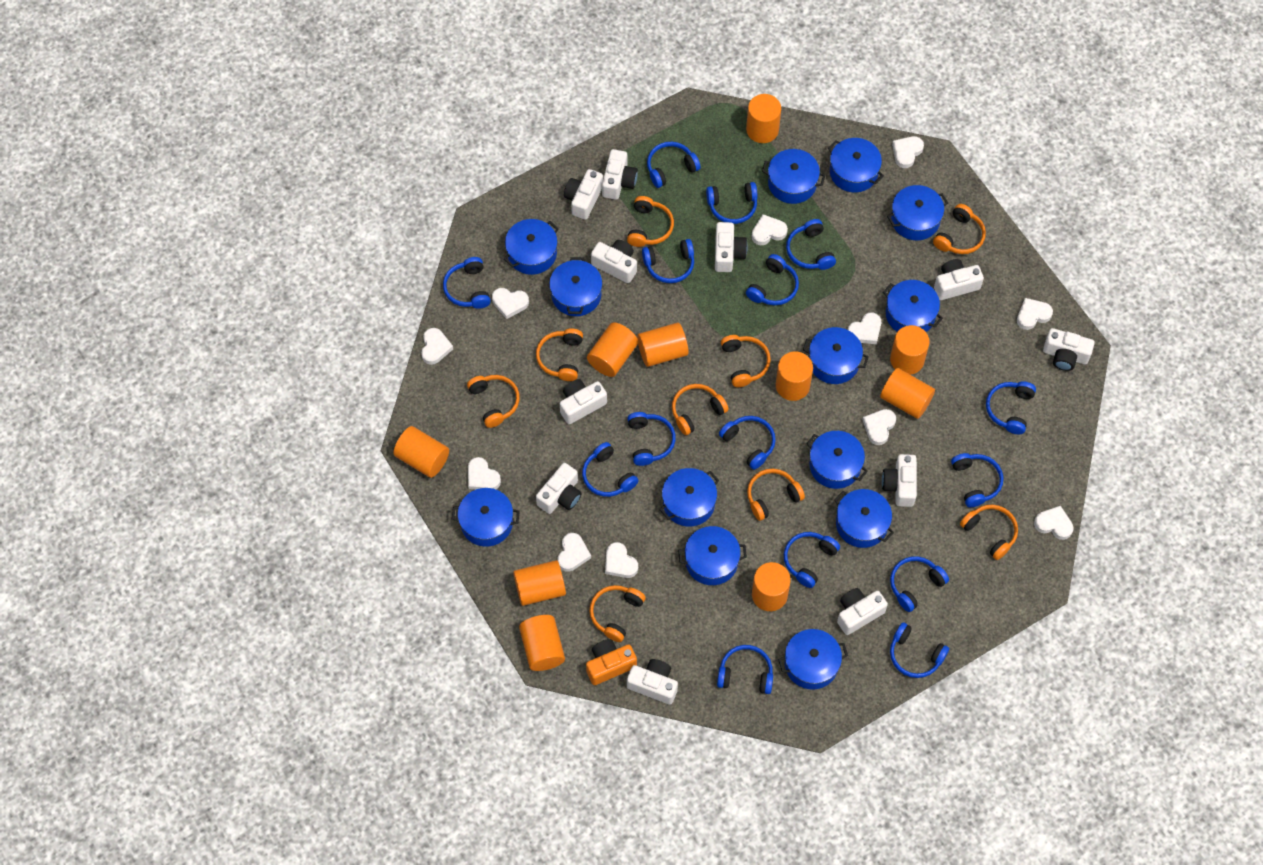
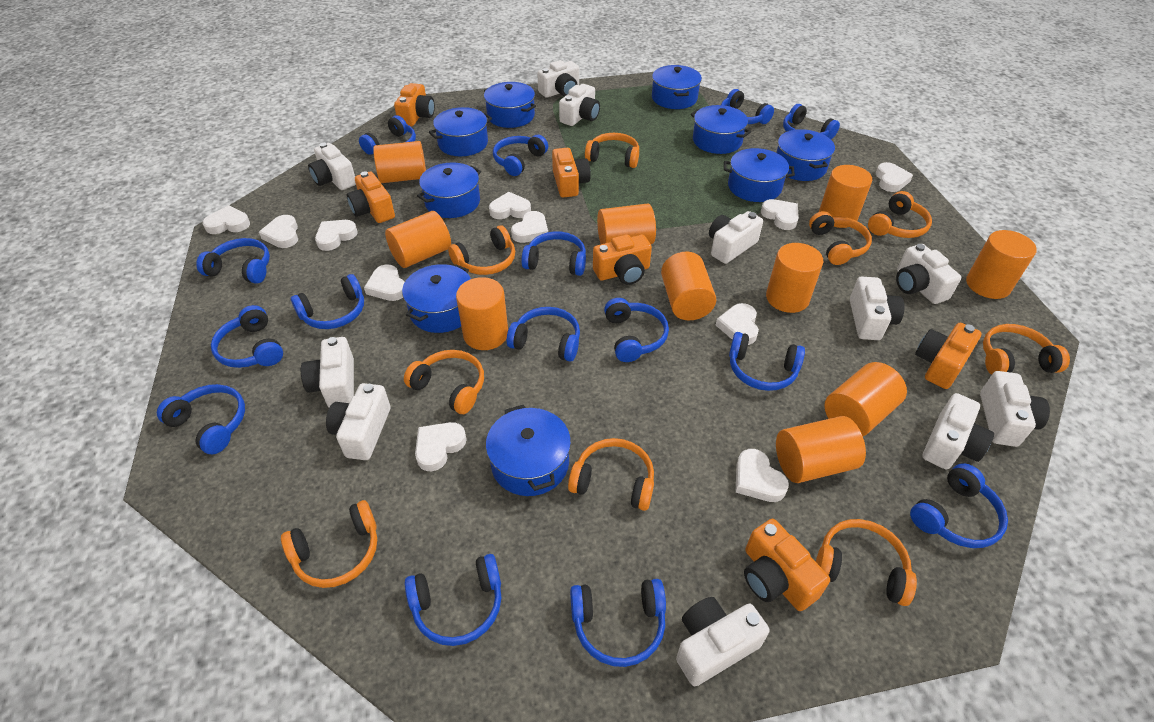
blue pot: 13 -> 9
orange camera: 1 -> 6

